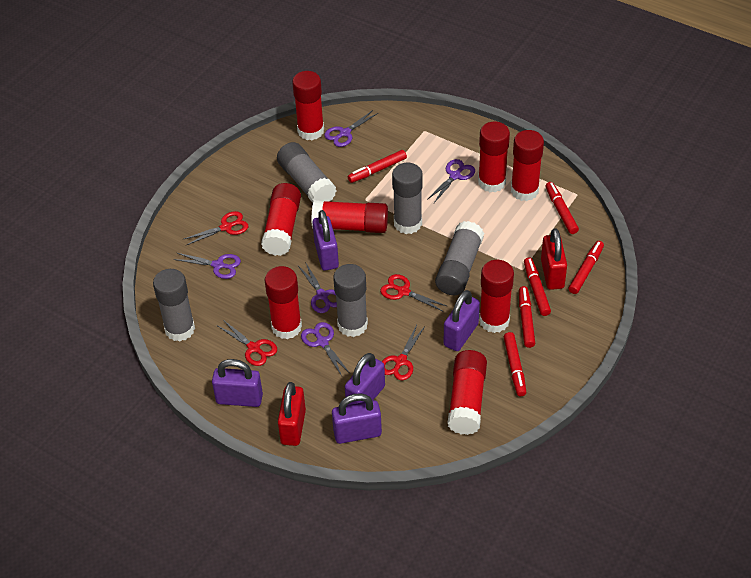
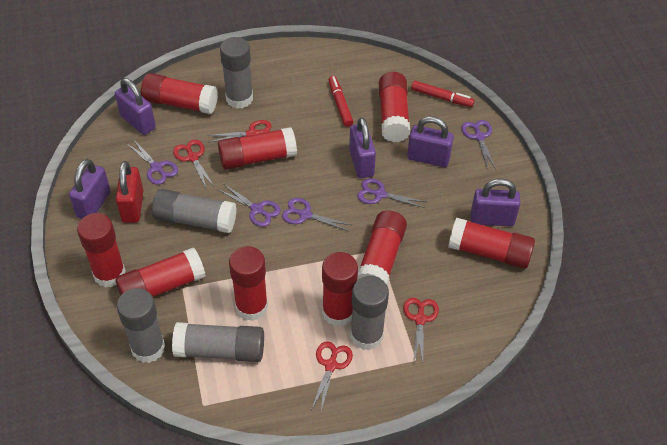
red glue stick: 8 -> 9
red marker: 6 -> 2
red padlock: 2 -> 1

